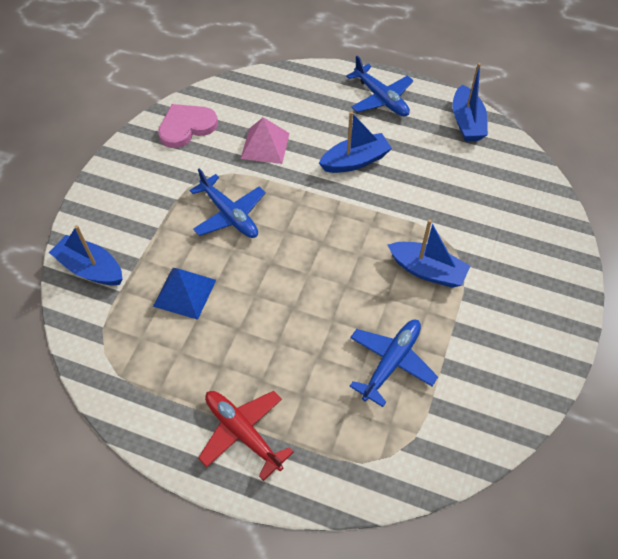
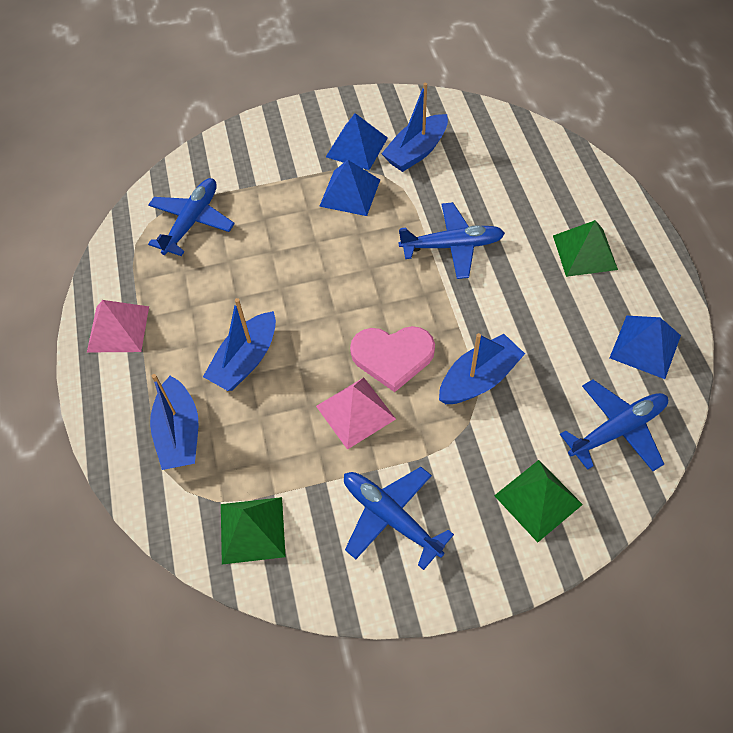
blue plane: 3 -> 4
blue pyramid: 1 -> 3
green pyramid: 0 -> 3
pink pyramid: 1 -> 2
red plane: 1 -> 0

